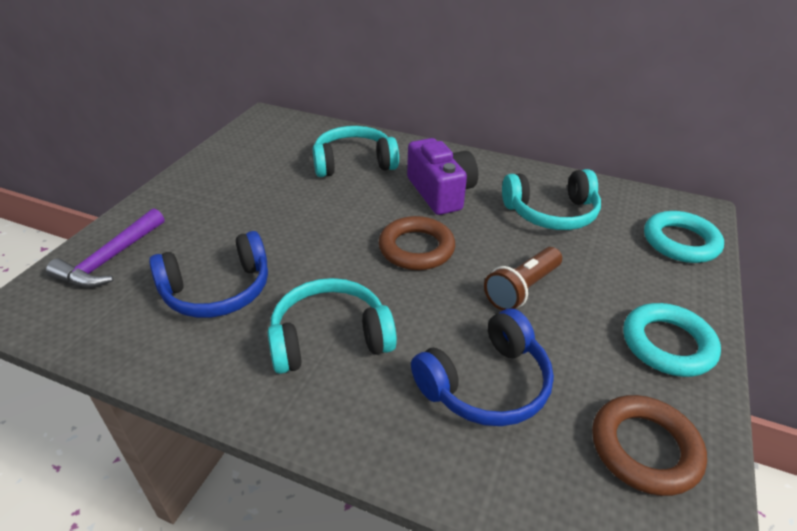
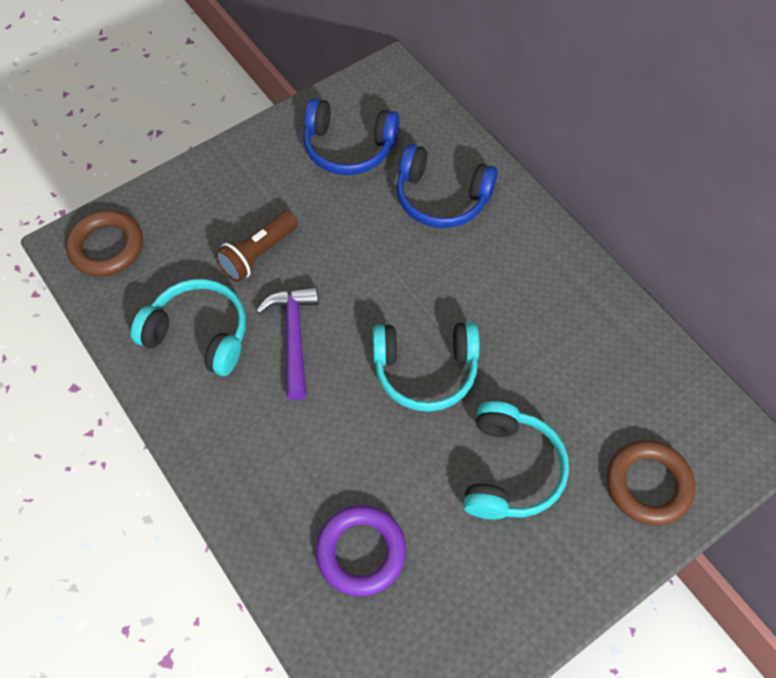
purple camera: 1 -> 0
purple ring: 0 -> 1
turquoise ring: 2 -> 0

